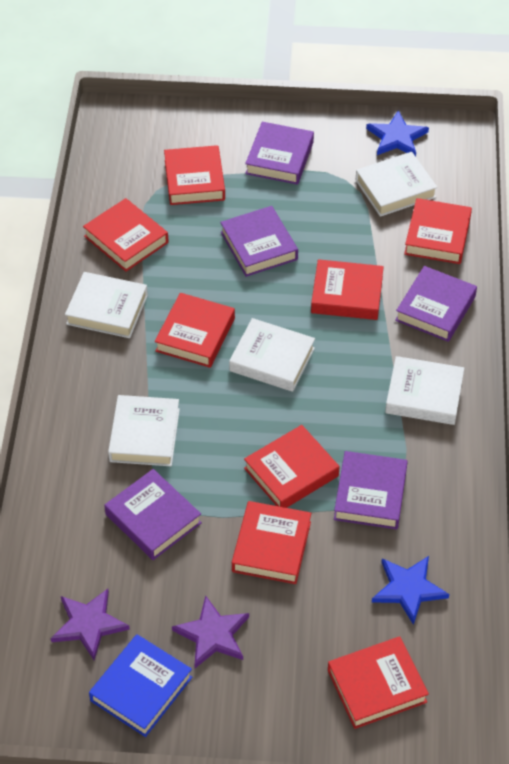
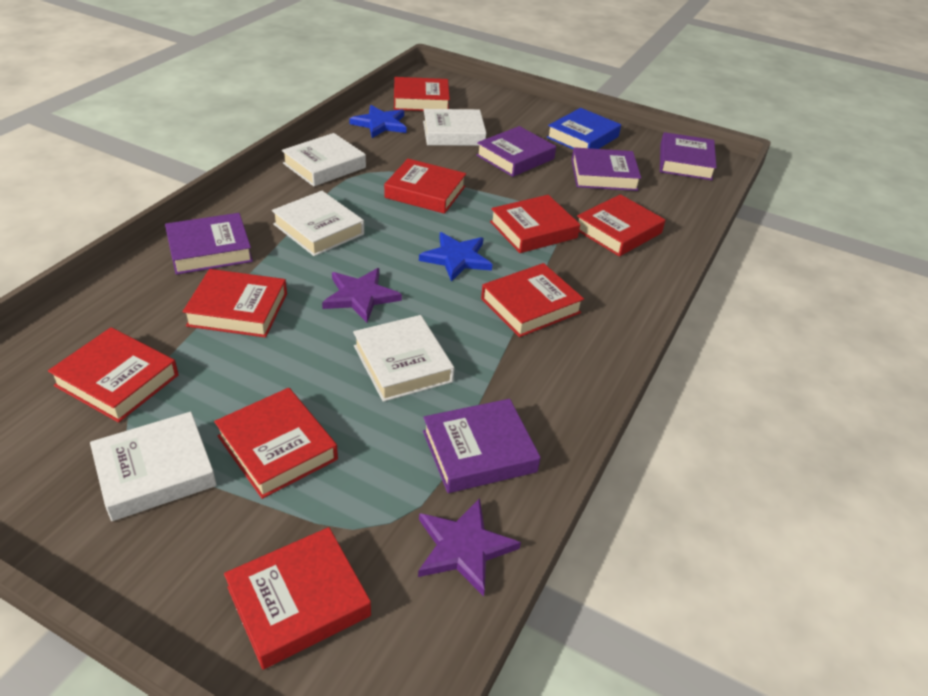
red book: 8 -> 9

